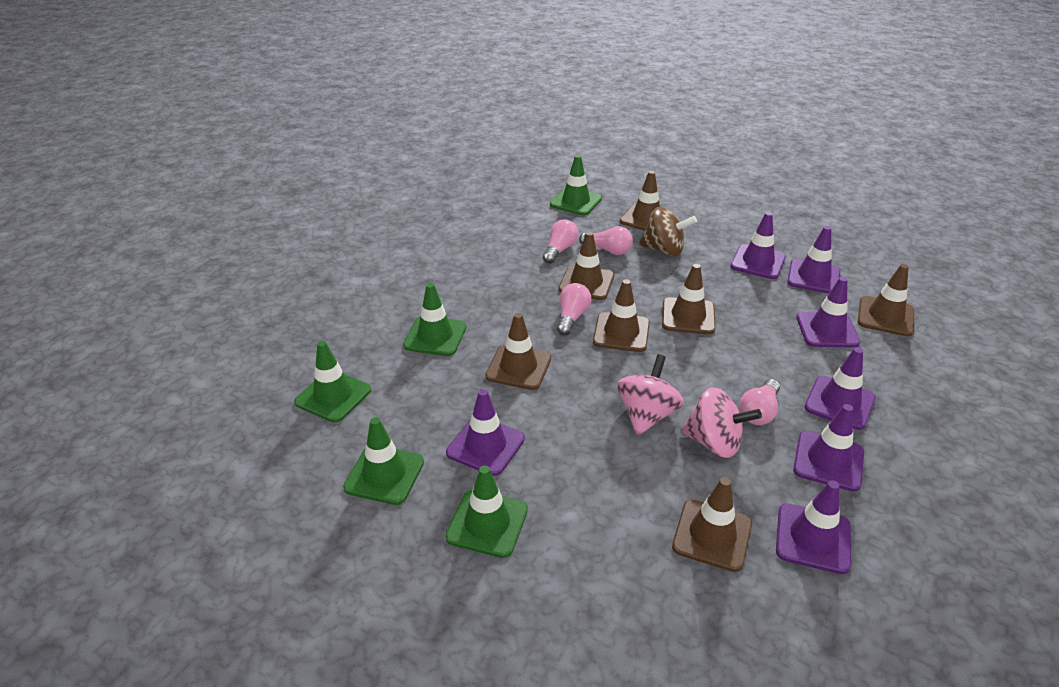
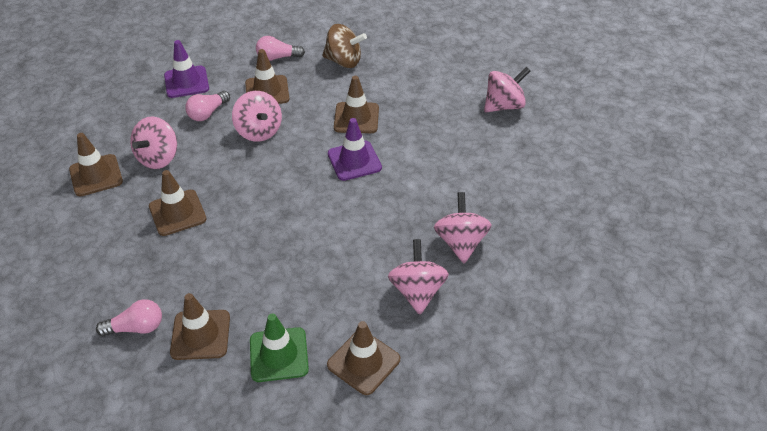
brown traffic cone: 7 -> 6
green traffic cone: 5 -> 1
pink light bulb: 4 -> 3
pink spinning top: 2 -> 5
purple traffic cone: 7 -> 2

